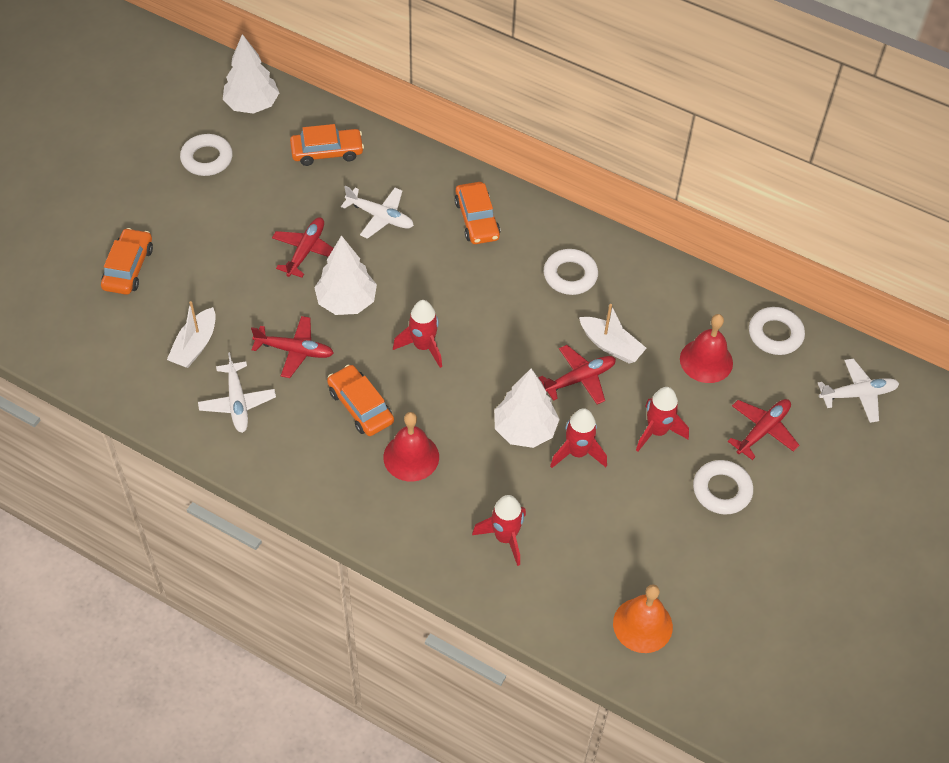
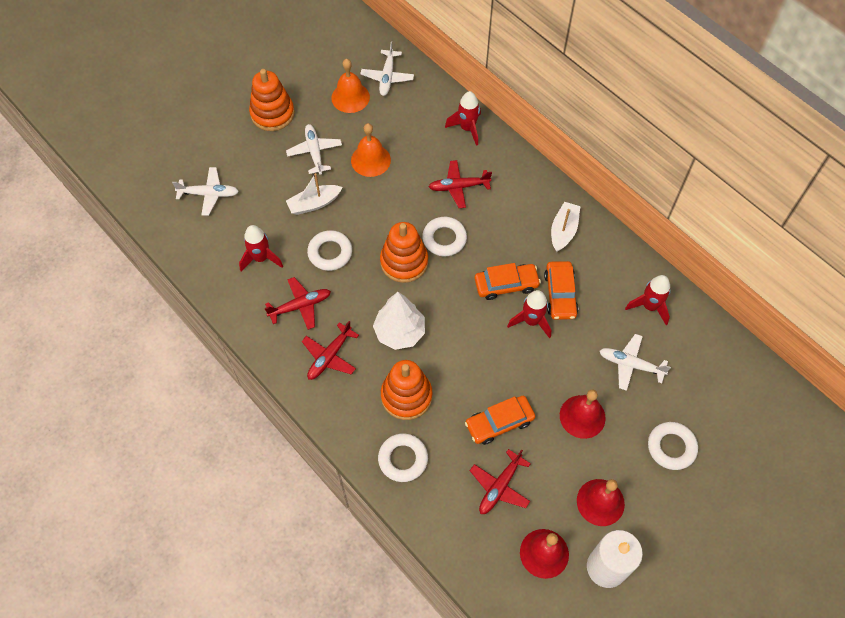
orange bell: 1 -> 2
orange car: 4 -> 3
orange stacking toy: 0 -> 3
red bell: 2 -> 3
white candle: 0 -> 1
white plane: 3 -> 4
white tree: 3 -> 1

